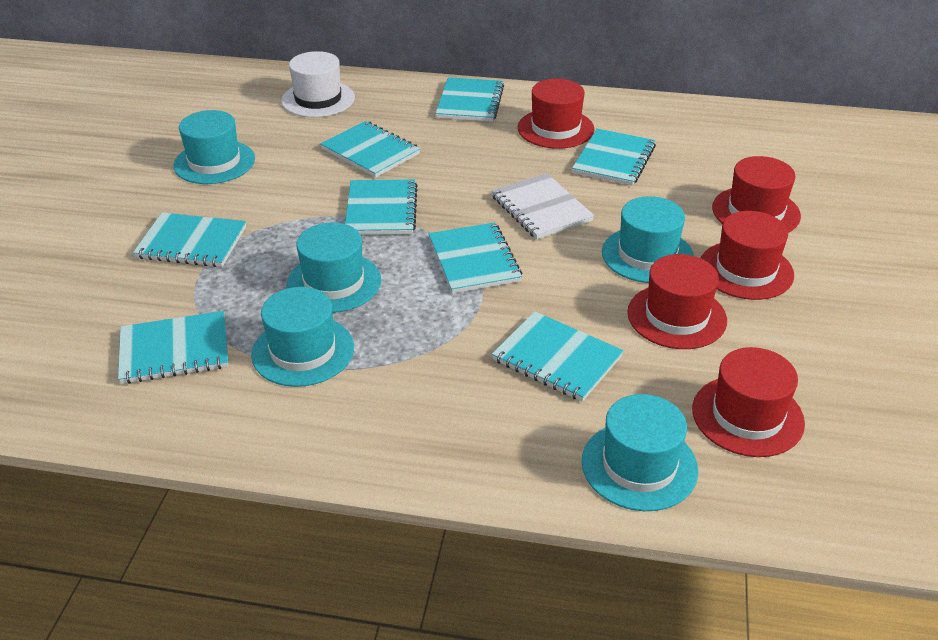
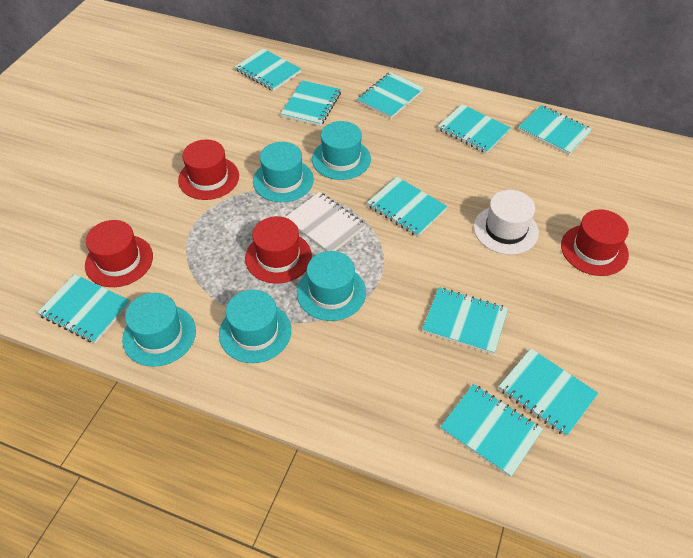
red hat: 5 -> 4
turquoise notebook: 8 -> 10

